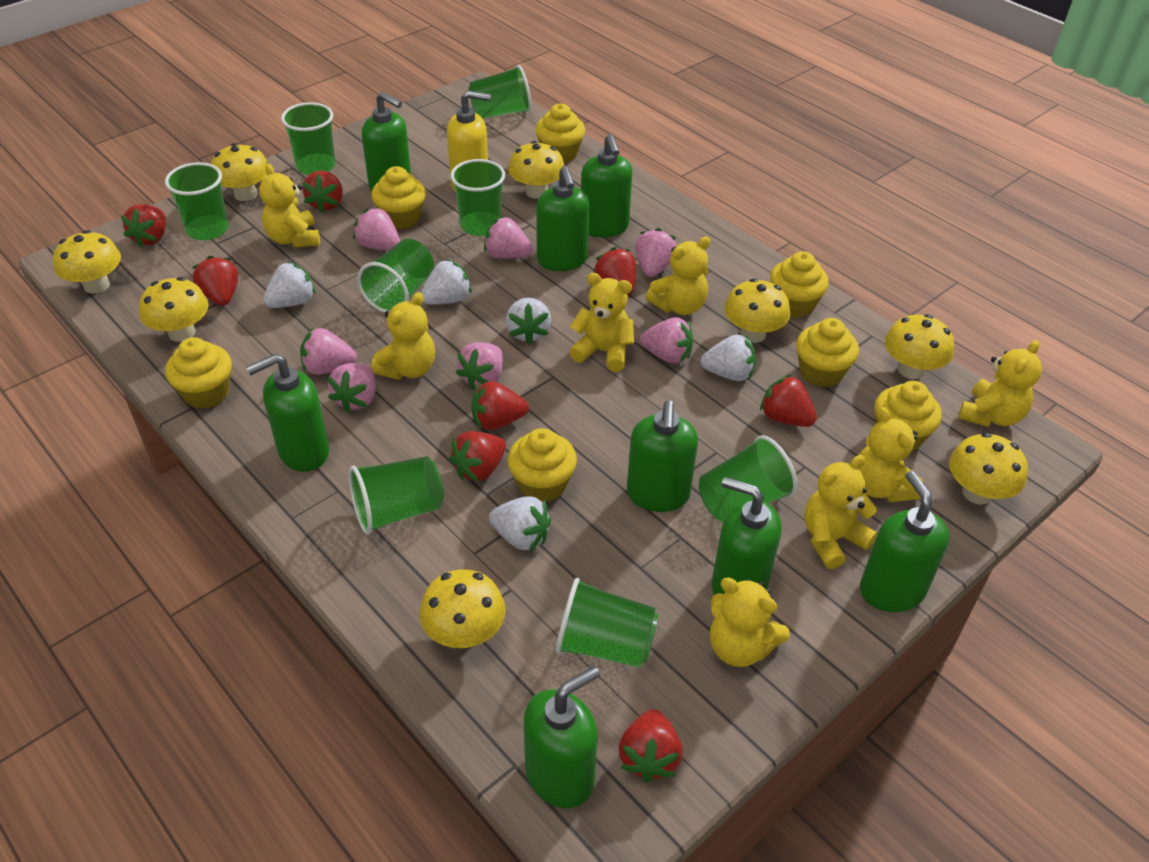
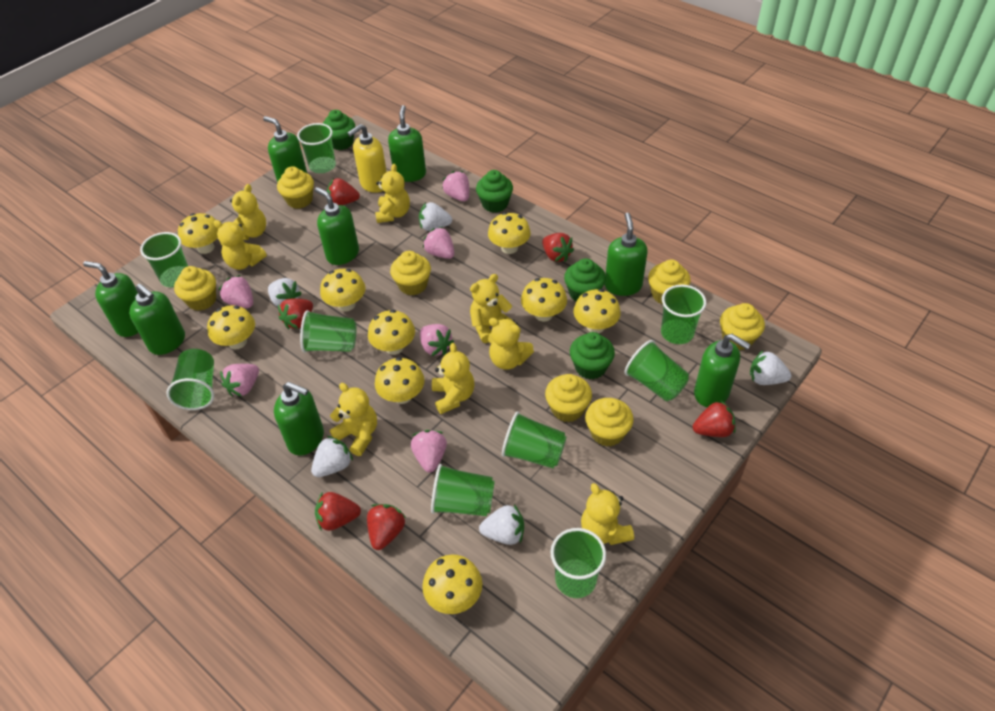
green cup: 8 -> 9
green cupcake: 0 -> 4
pink strawberry: 7 -> 6
red strawberry: 8 -> 6
yellow mushroom: 8 -> 9

